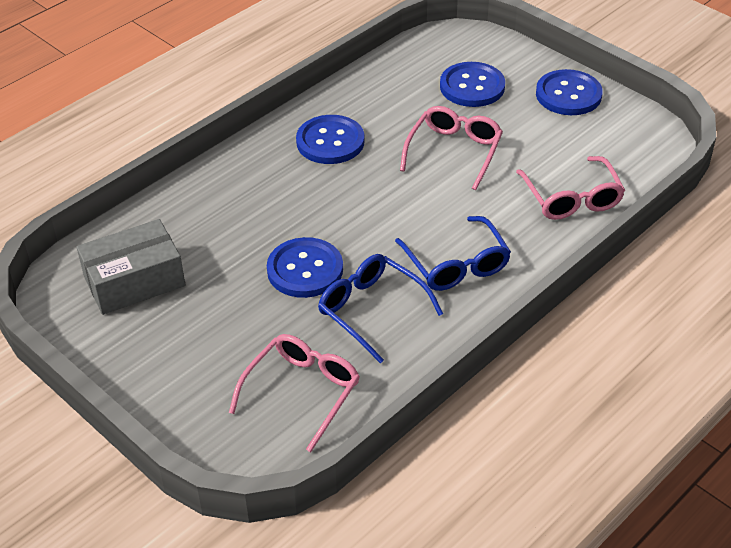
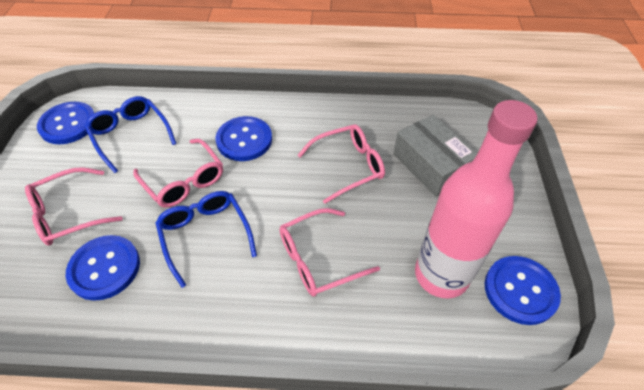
pink bottle: 0 -> 1
pink glasses: 3 -> 4

